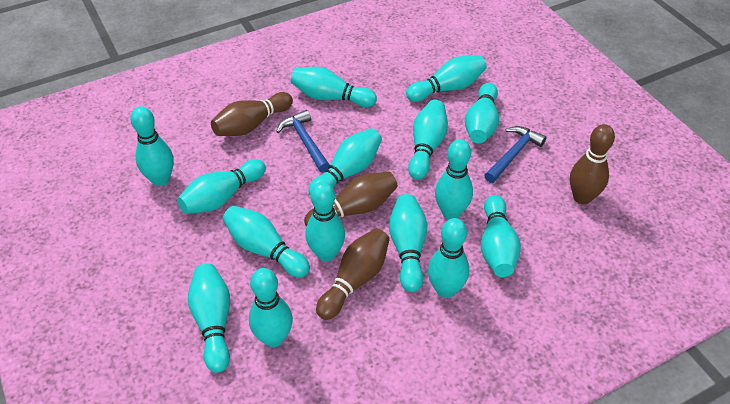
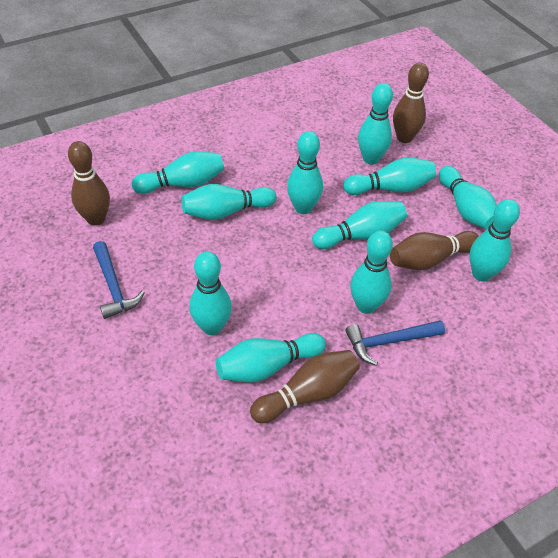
turquoise bowling pin: 15 -> 11

